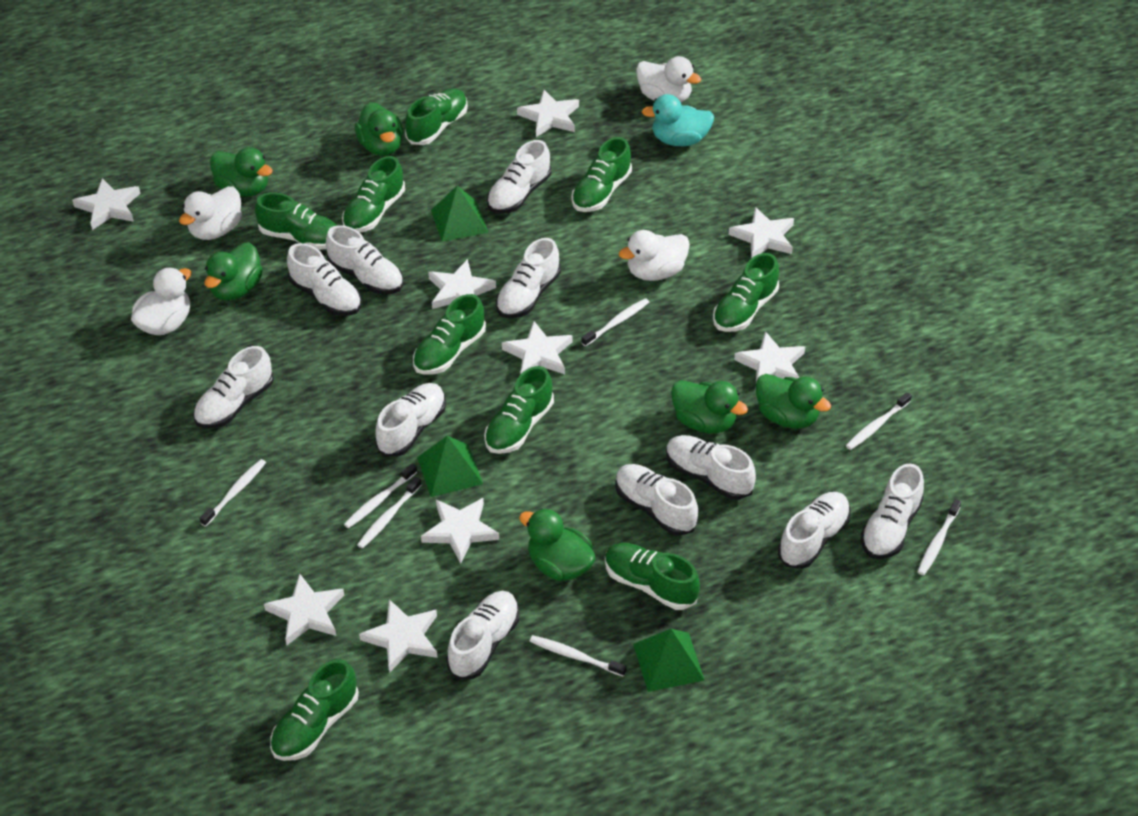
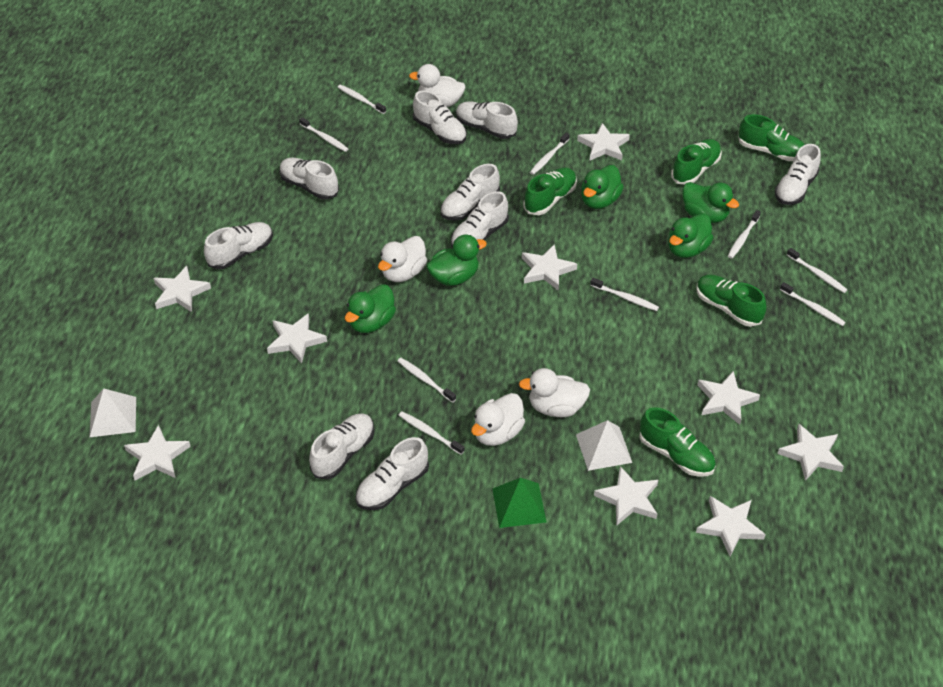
green duck: 6 -> 5
green pyramid: 3 -> 1
green shoe: 9 -> 5
turquoise duck: 1 -> 0
white pyramid: 0 -> 2
white shoe: 11 -> 9
white toothbrush: 7 -> 9

